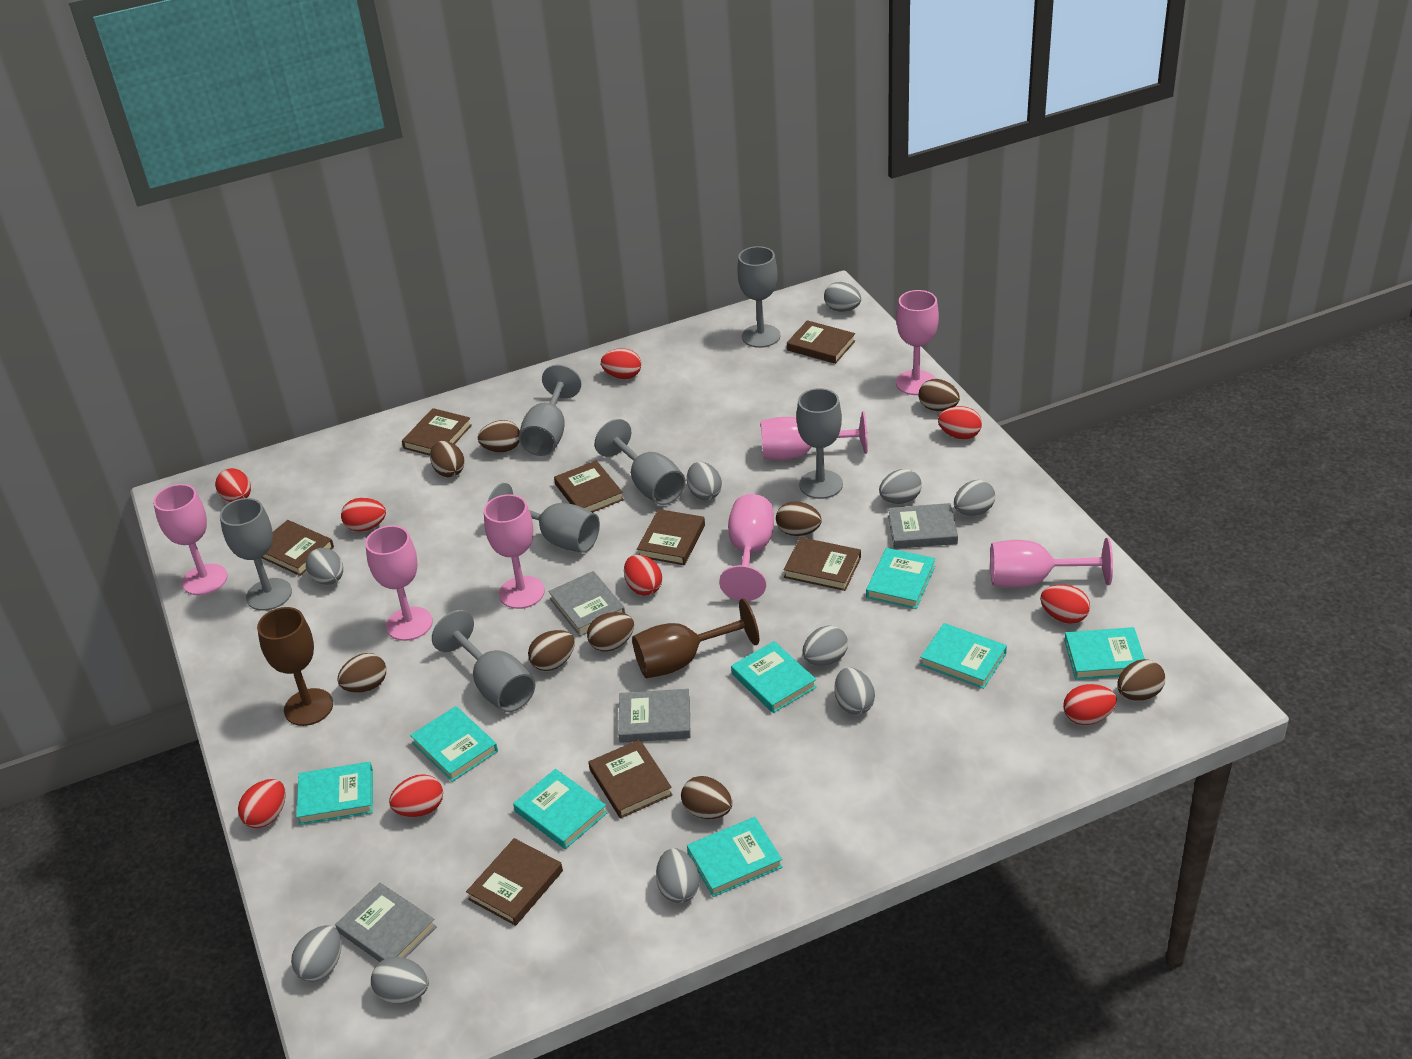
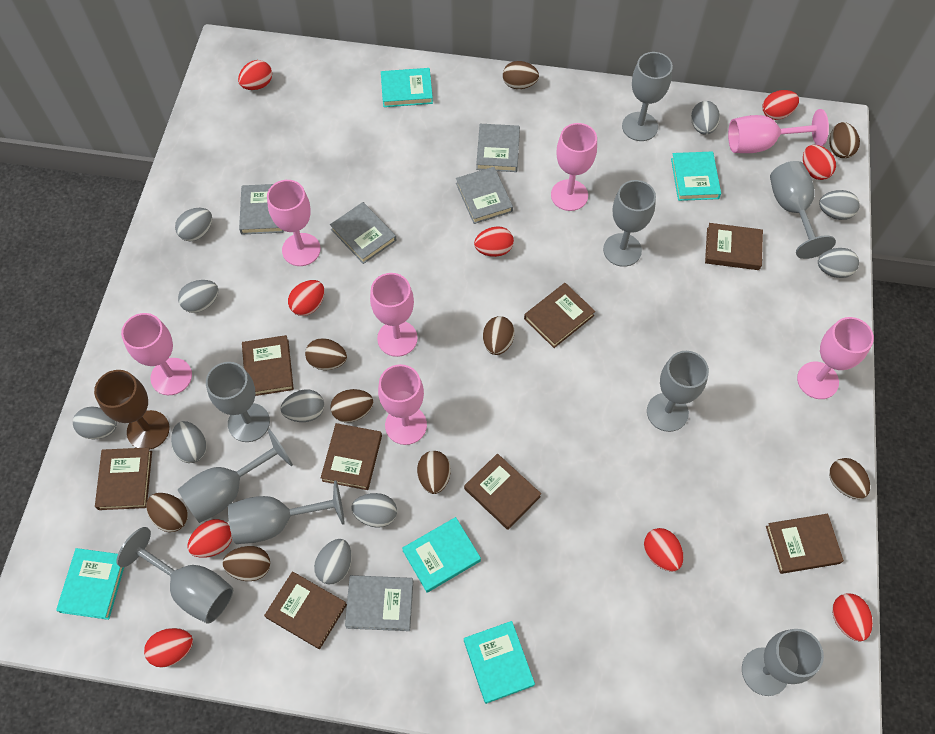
brown goblet: 2 -> 1
grey book: 4 -> 5
grey goblet: 7 -> 9
turquoise book: 8 -> 5

